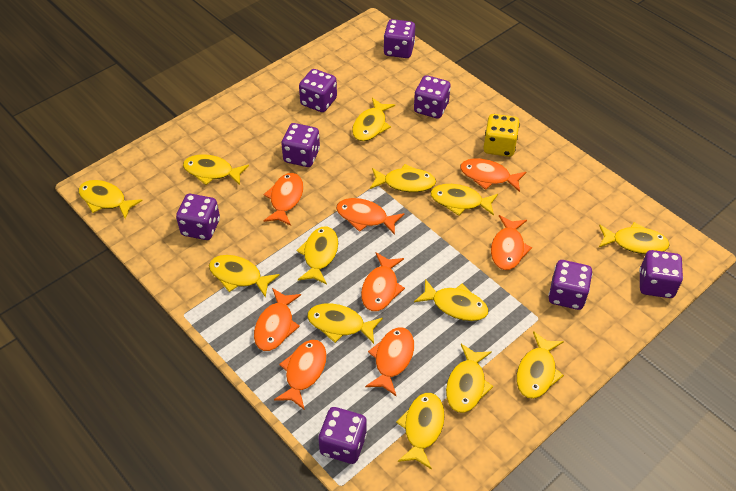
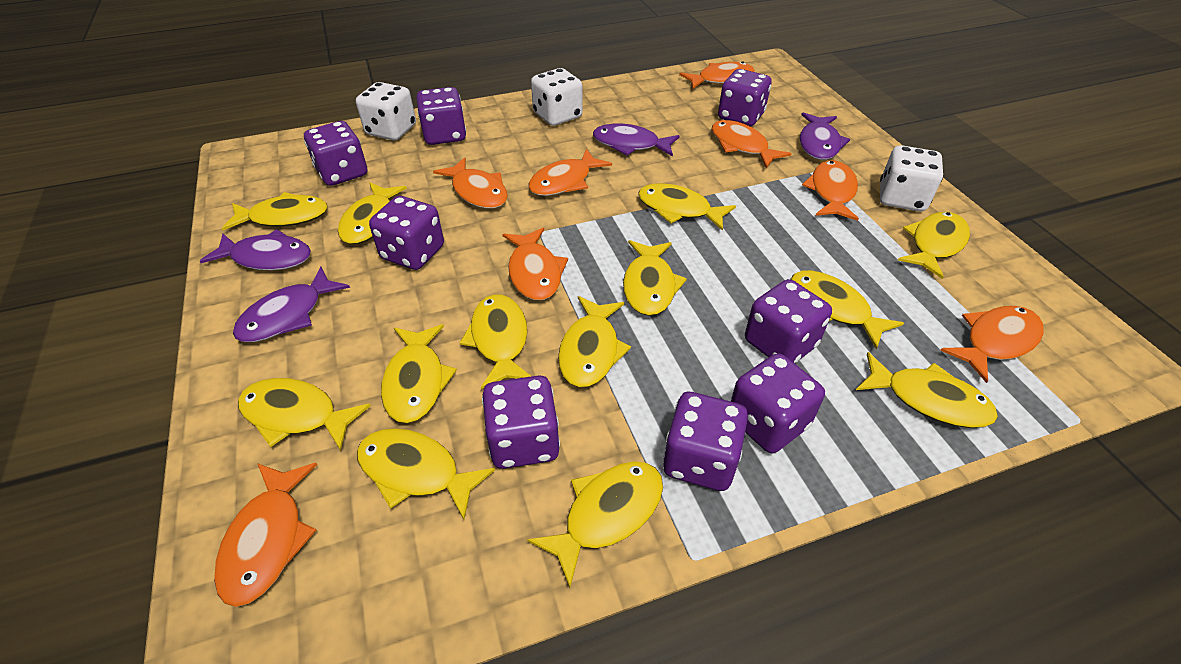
purple fish: 0 -> 4
white dice: 0 -> 3
yellow dice: 1 -> 0

